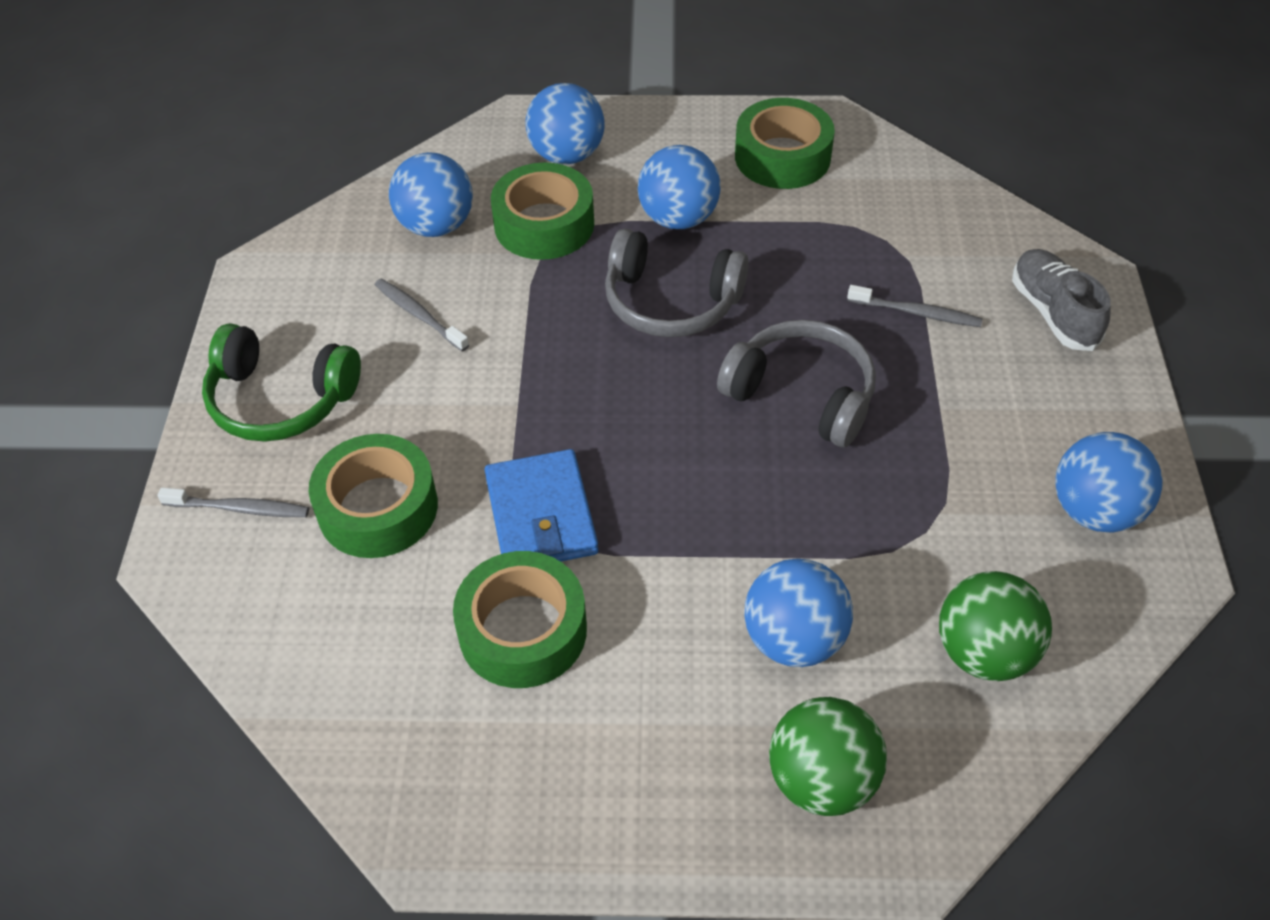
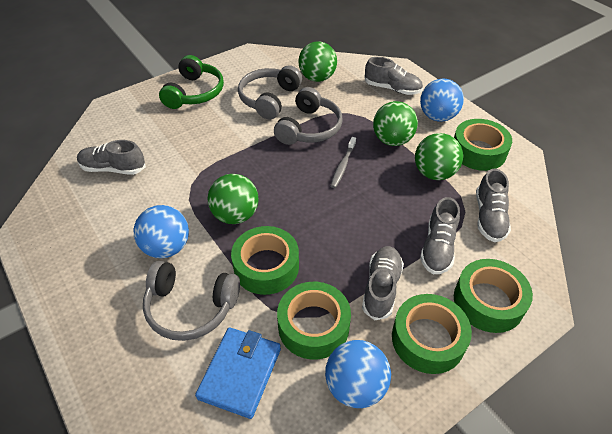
blue ball: 5 -> 3
green ball: 2 -> 4
green tape: 4 -> 5
grey headphones: 2 -> 3
grey shoe: 1 -> 5
grey toothbrush: 3 -> 1

